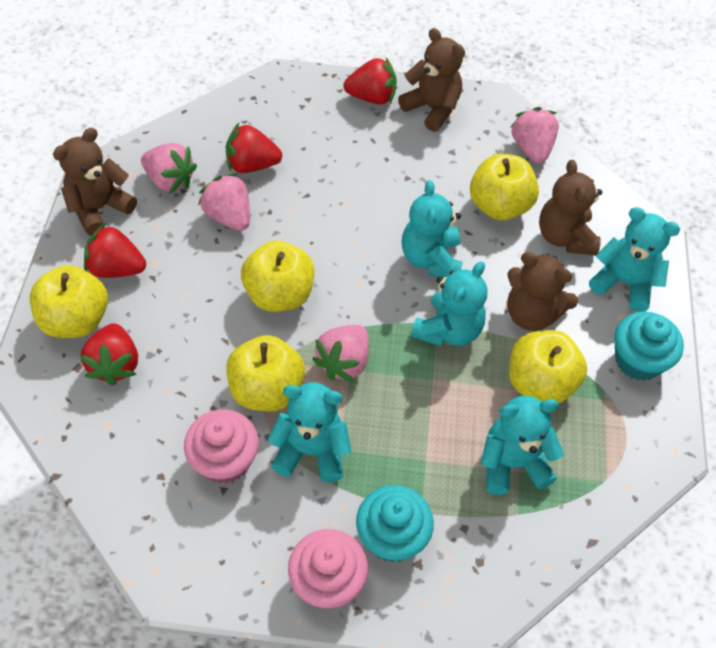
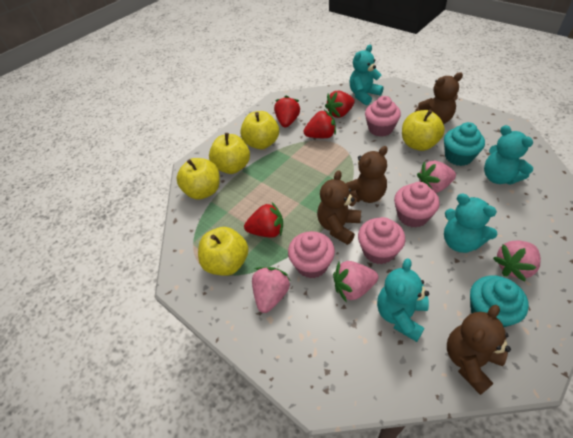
pink cupcake: 2 -> 4
turquoise teddy bear: 5 -> 4

